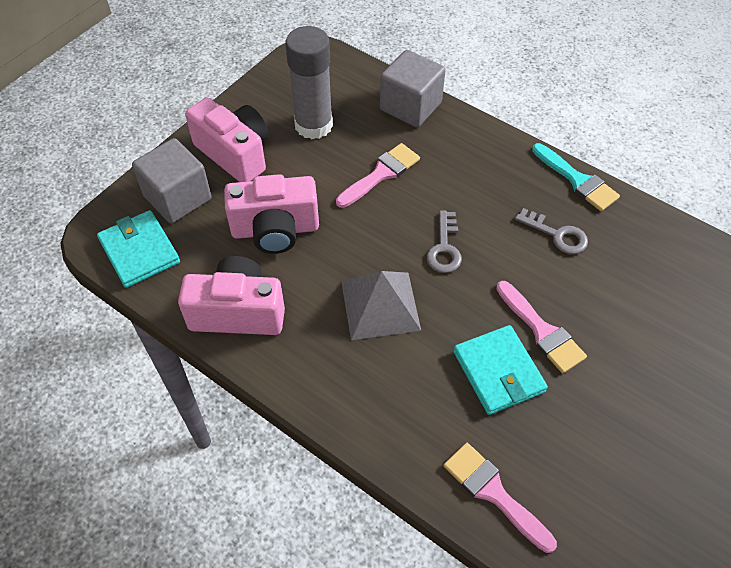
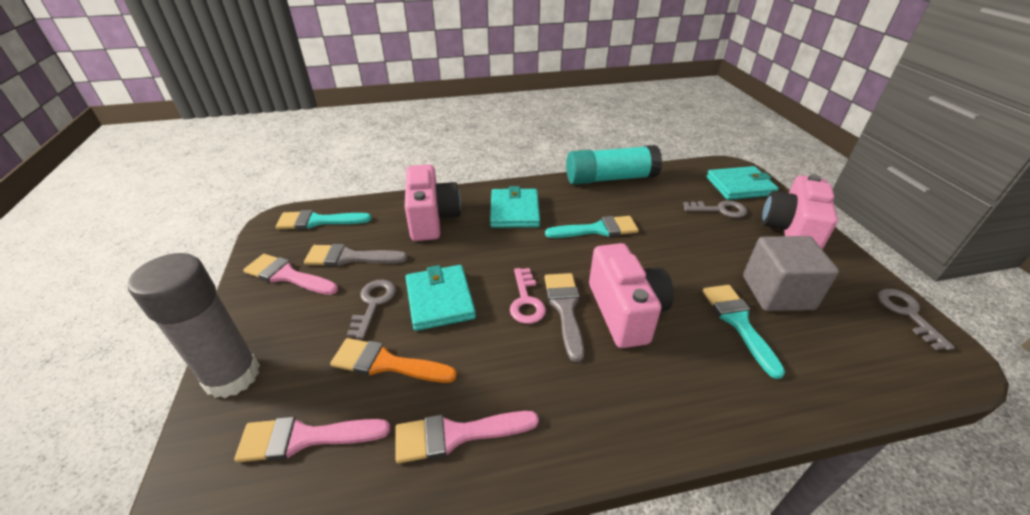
grey brush: 0 -> 2
grey cube: 2 -> 1
grey key: 2 -> 3
grey pyramid: 1 -> 0
orange brush: 0 -> 1
pink key: 0 -> 1
turquoise brush: 1 -> 3
turquoise glue stick: 0 -> 1
turquoise wallet: 2 -> 3

